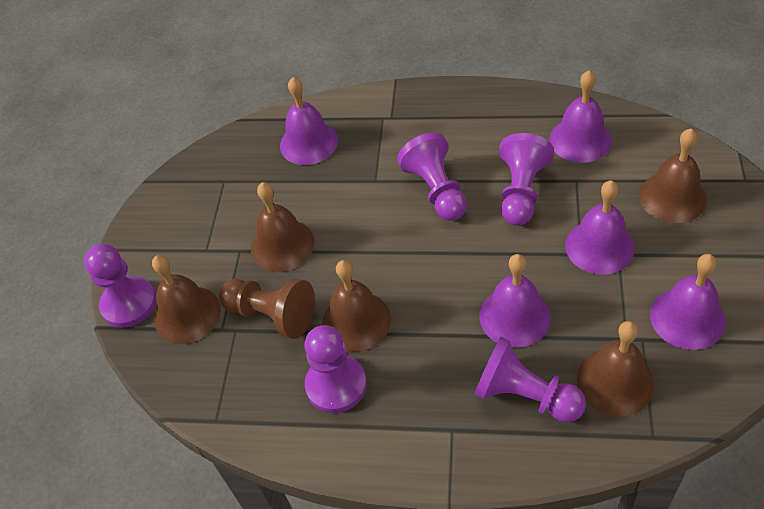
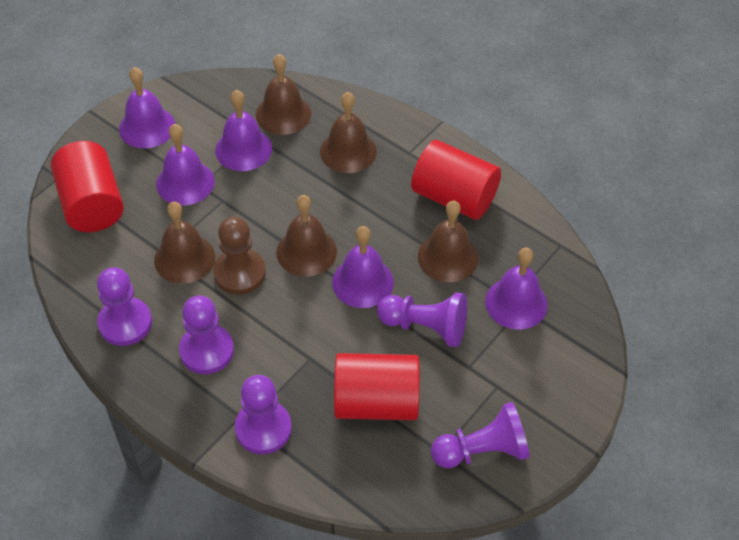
red cylinder: 0 -> 3

